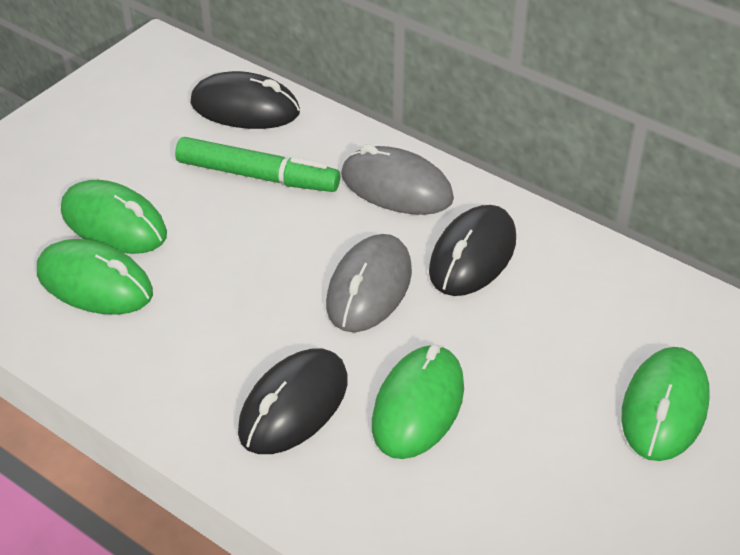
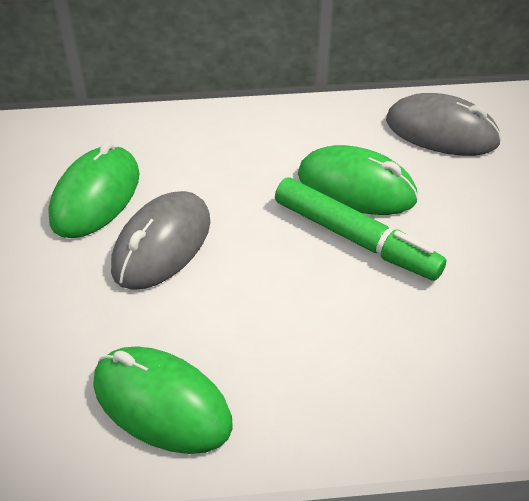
black mouse: 3 -> 0
green mouse: 4 -> 3

